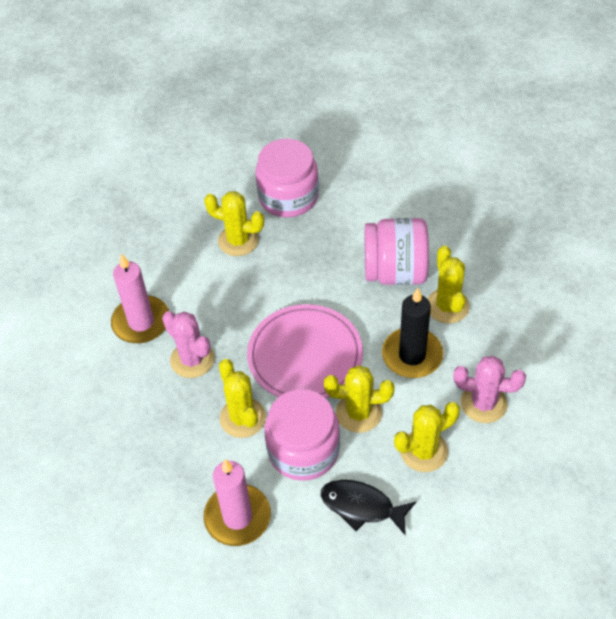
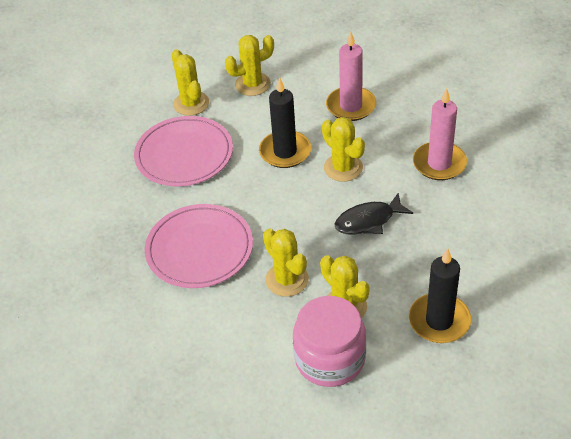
black candle: 1 -> 2
pink cactus: 2 -> 0
pink jar: 3 -> 1
pink plate: 1 -> 2

